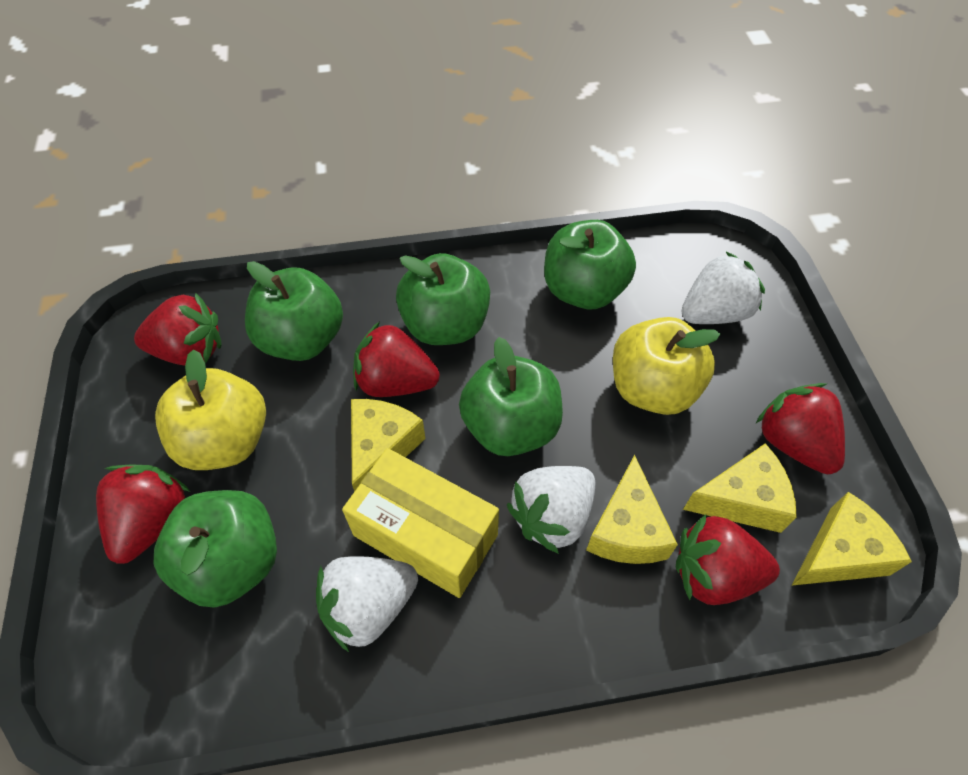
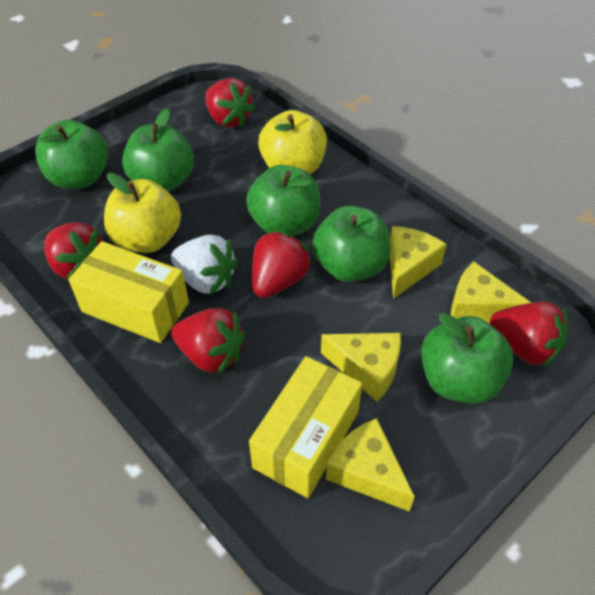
white strawberry: 3 -> 1
yellow box: 1 -> 2

